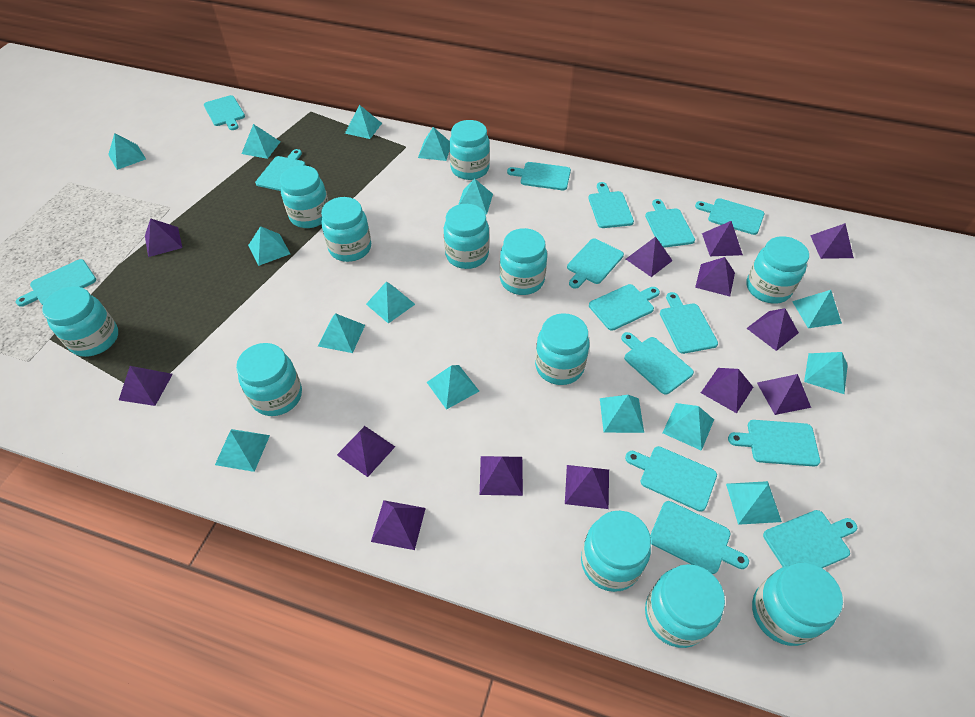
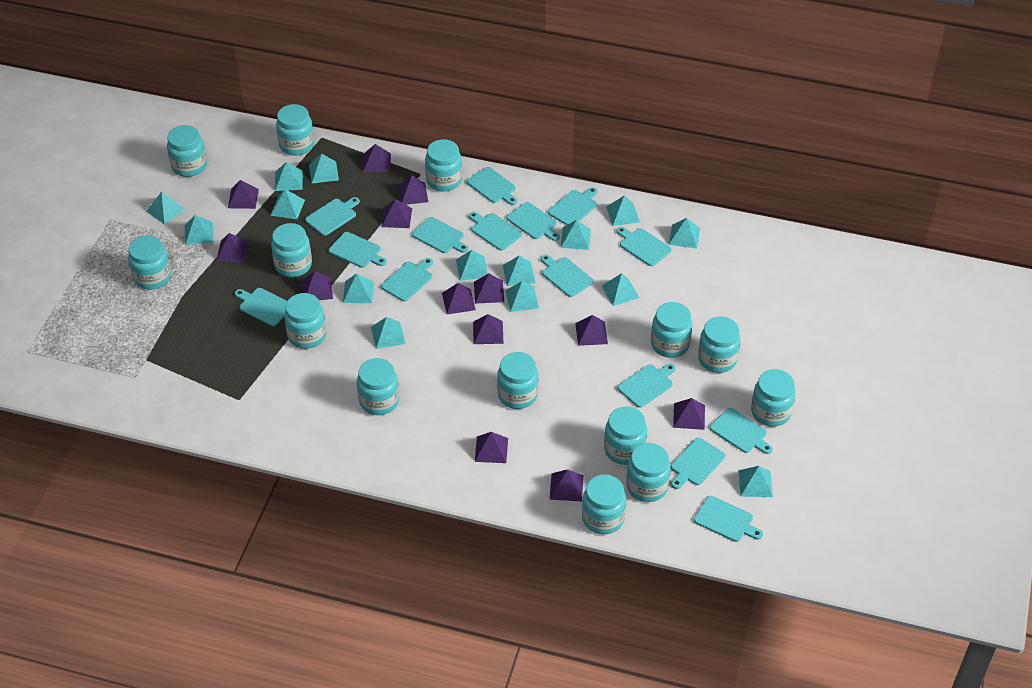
turquoise jar: 12 -> 14

